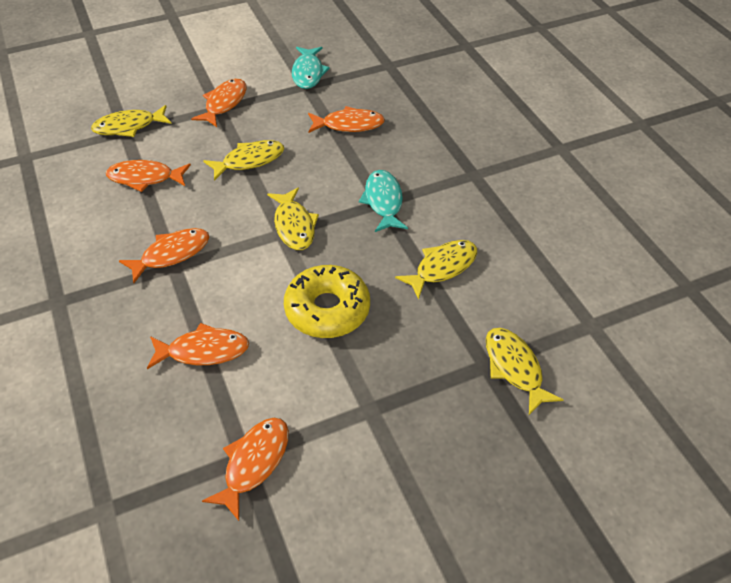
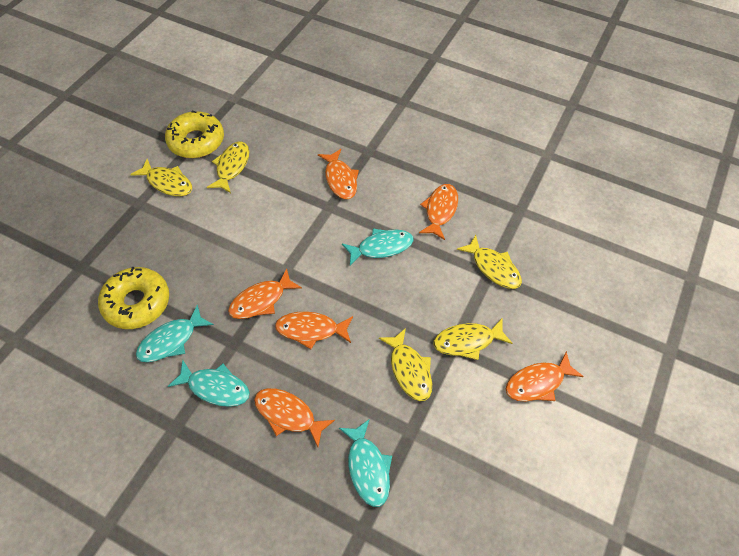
turquoise fish: 2 -> 4
yellow donut: 1 -> 2

